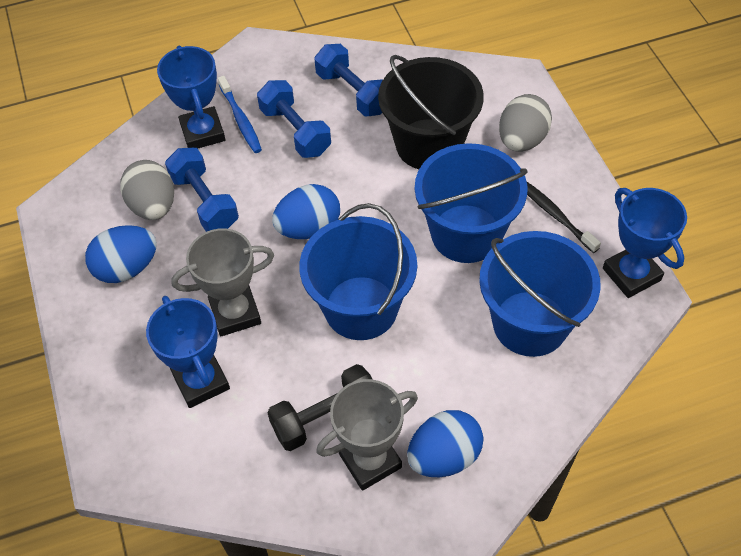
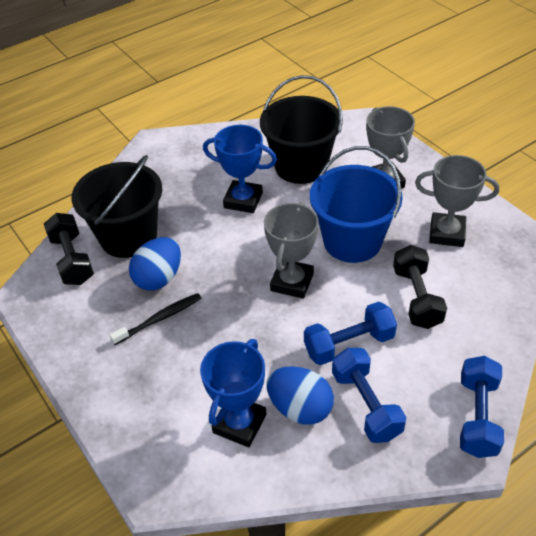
black bucket: 1 -> 2
black dumbbell: 1 -> 2
blue bucket: 3 -> 1
blue egg: 3 -> 2
blue toothbrush: 1 -> 0
blue trophy: 3 -> 2
grey egg: 2 -> 0
grey trophy: 2 -> 3

